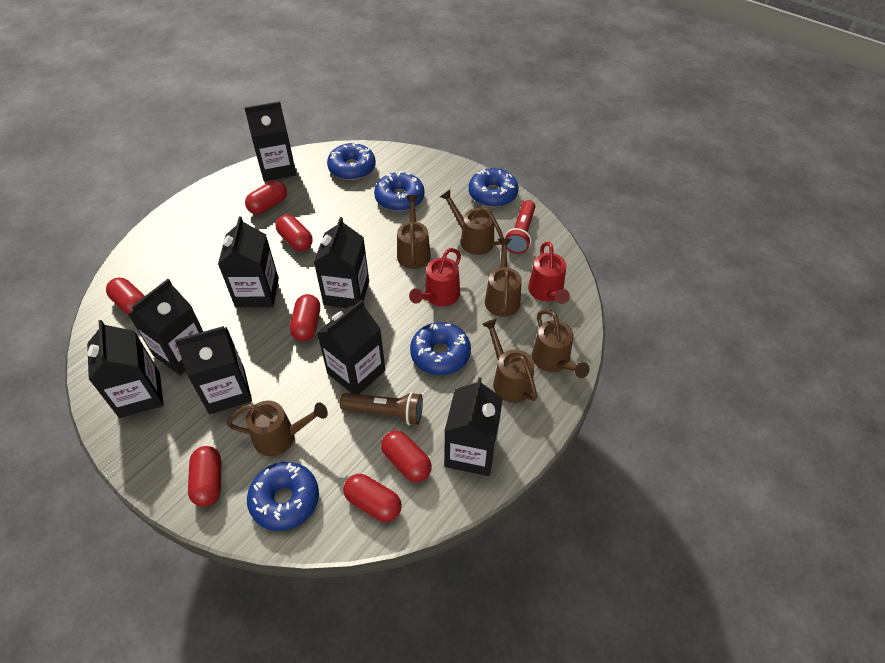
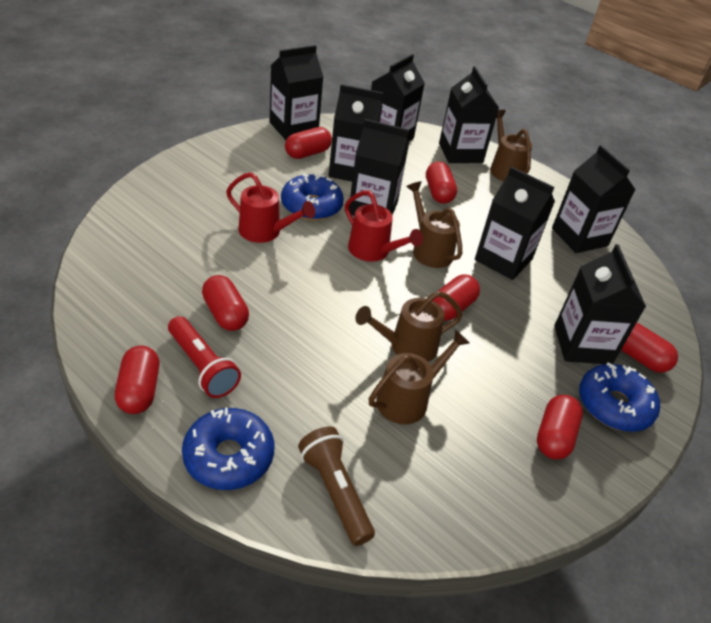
blue donut: 5 -> 3
brown watering can: 6 -> 4

